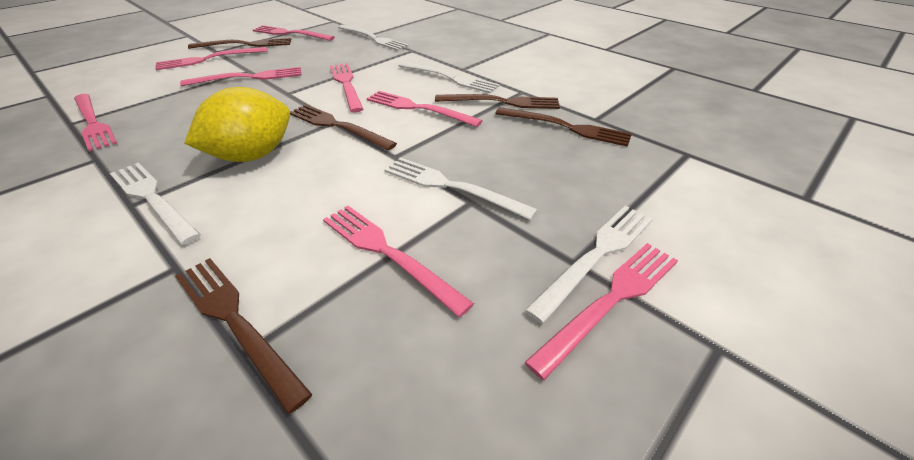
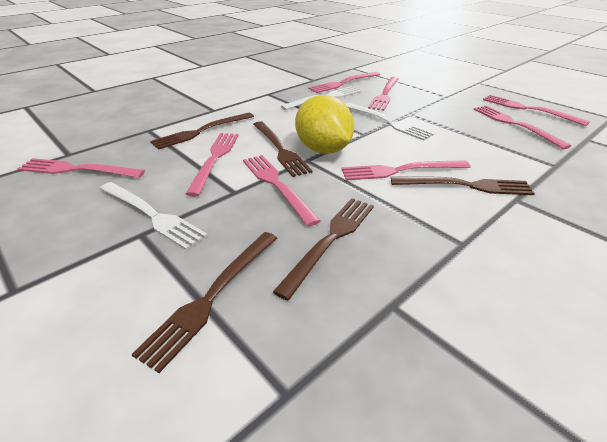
white fork: 5 -> 3

